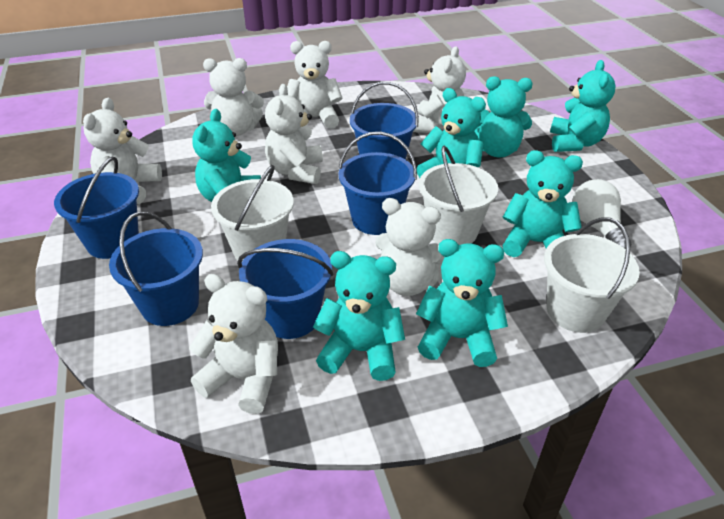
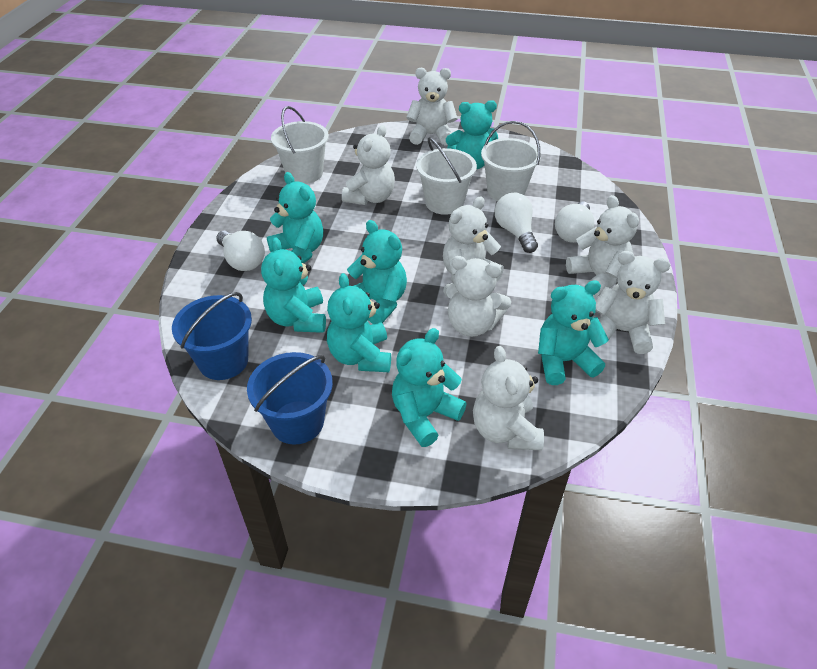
blue bucket: 5 -> 2
white light bulb: 1 -> 3

